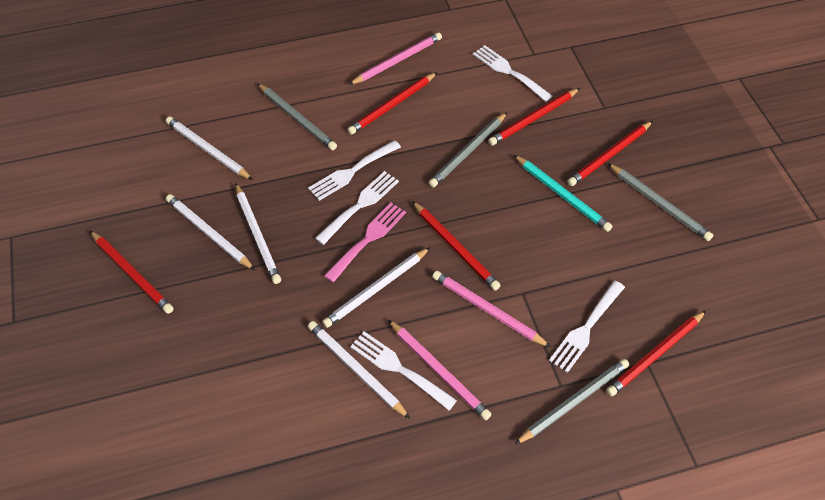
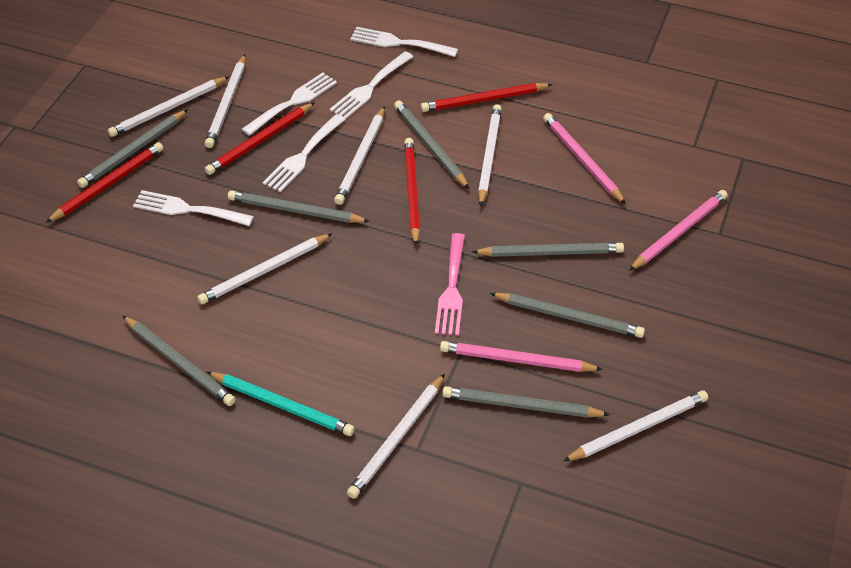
grey pencil: 4 -> 7
red pencil: 6 -> 4
white pencil: 5 -> 7

